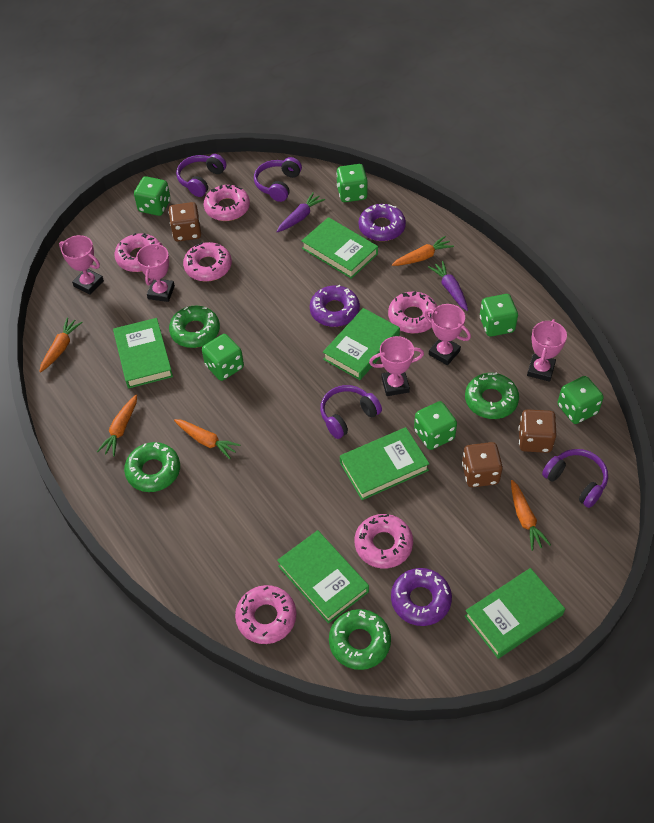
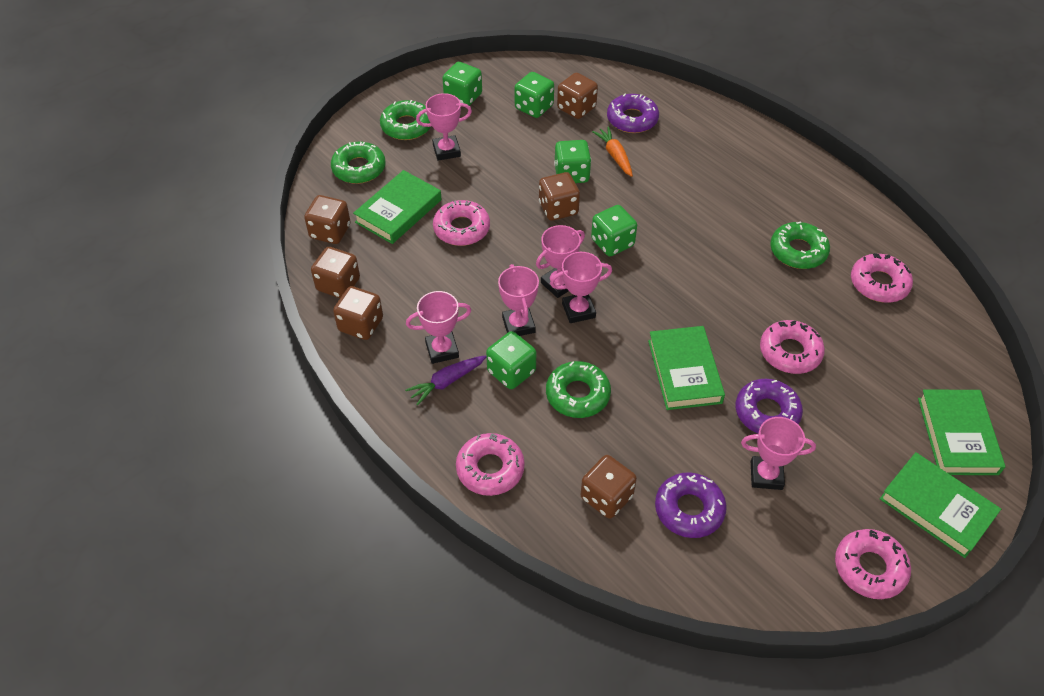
brown dice: 3 -> 6
green book: 6 -> 4
green dice: 6 -> 5
orange carrot: 5 -> 1
pink donut: 6 -> 5
pink trophy: 5 -> 6
purple carrot: 2 -> 1
purple headphones: 4 -> 0

